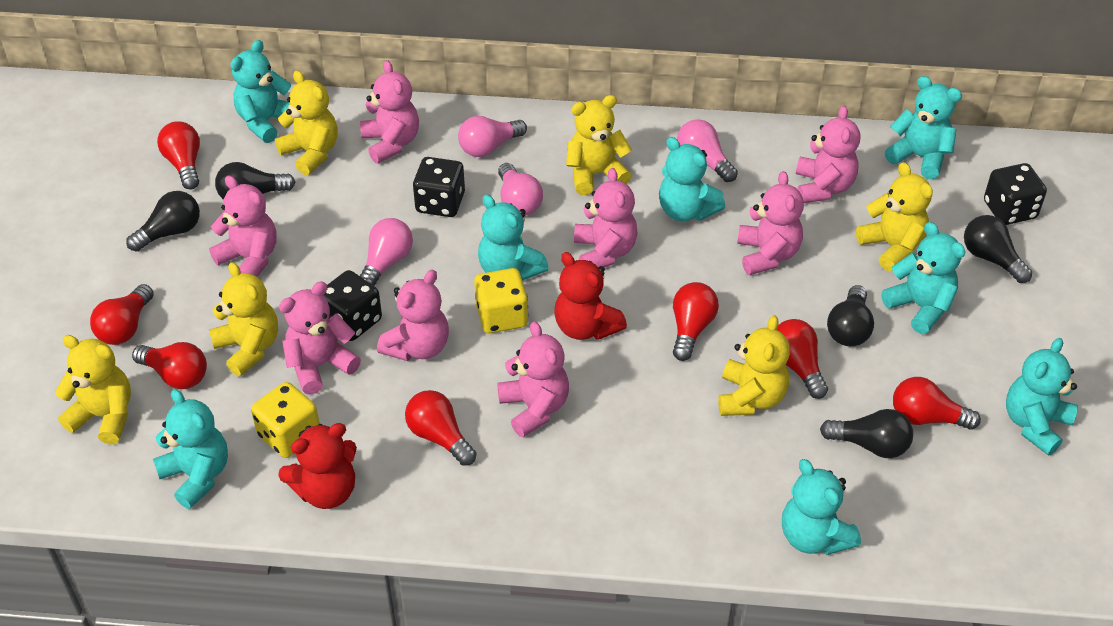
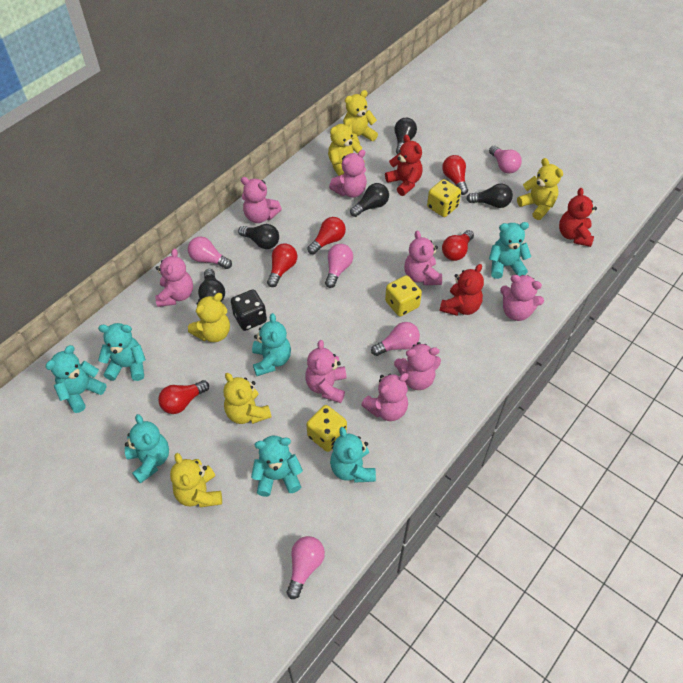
black dice: 3 -> 1
pink light bulb: 4 -> 5
red light bulb: 7 -> 5
red teddy bear: 2 -> 3
turquoise teddy bear: 8 -> 7
yellow dice: 2 -> 3

